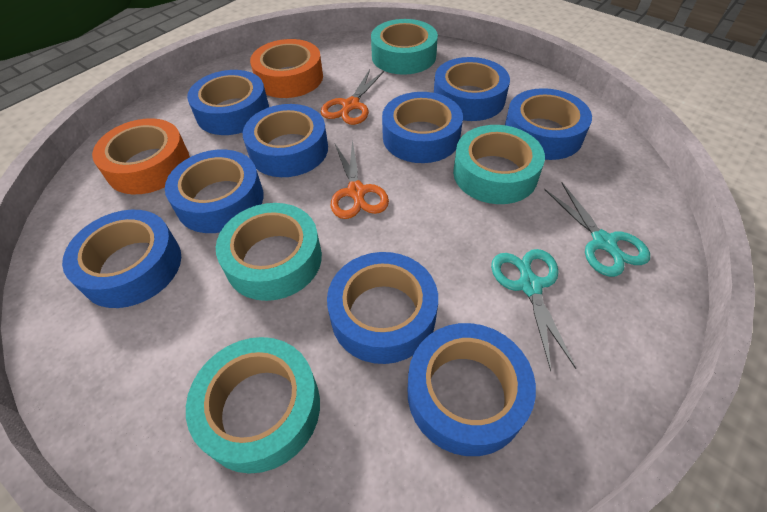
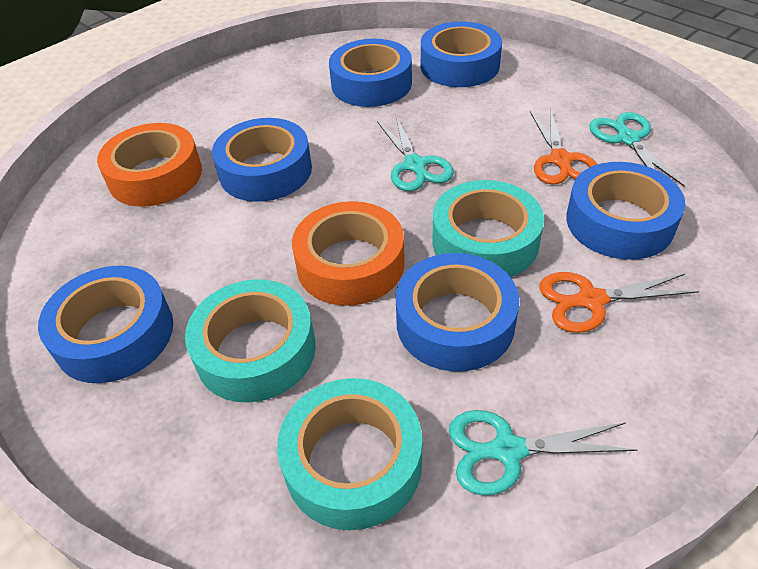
blue tape: 9 -> 6
turquoise scissors: 2 -> 3
turquoise tape: 4 -> 3

